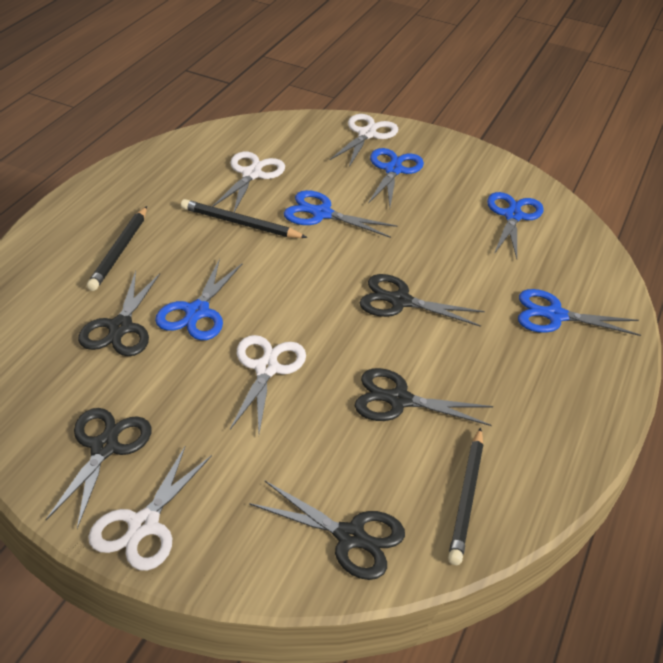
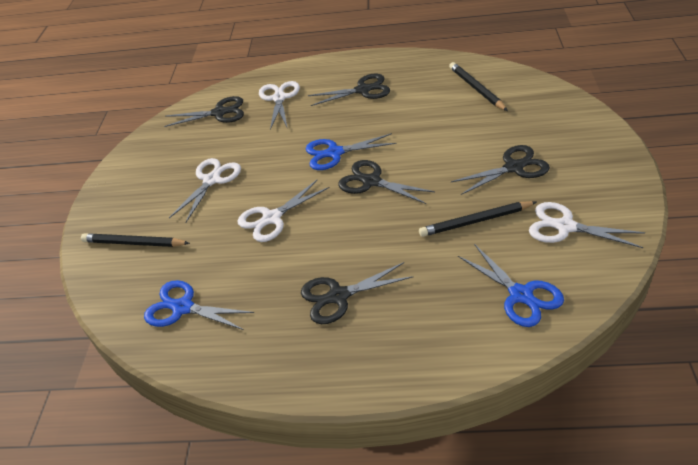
blue scissors: 5 -> 3

